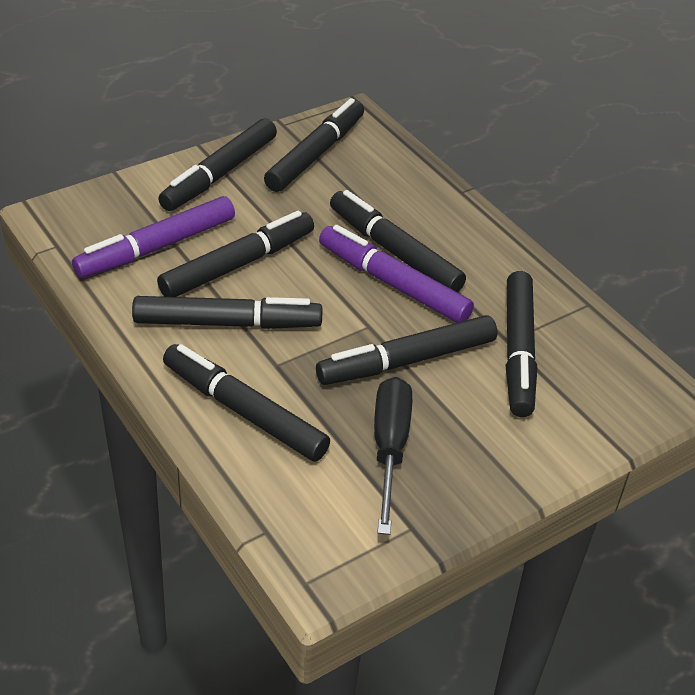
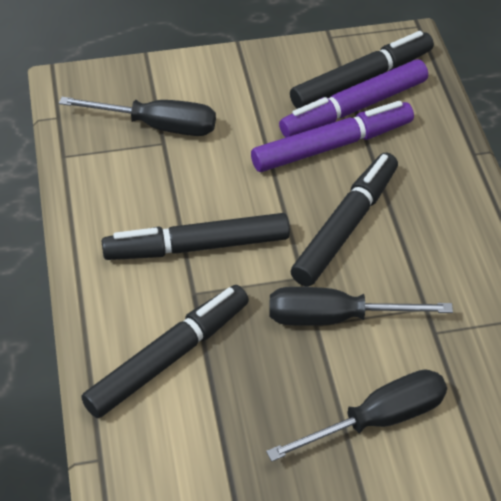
black marker: 8 -> 4
black screwdriver: 1 -> 3

